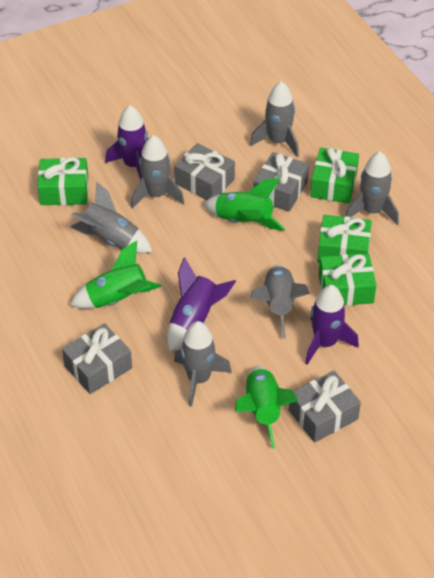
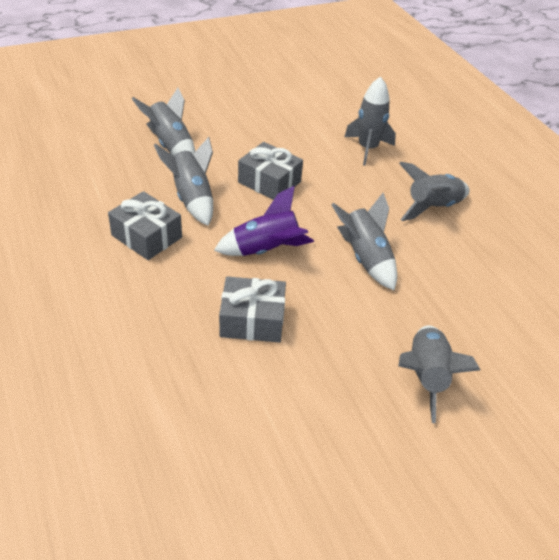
green gift: 4 -> 0
green rocket: 3 -> 0
grey gift: 4 -> 3
purple rocket: 3 -> 1

